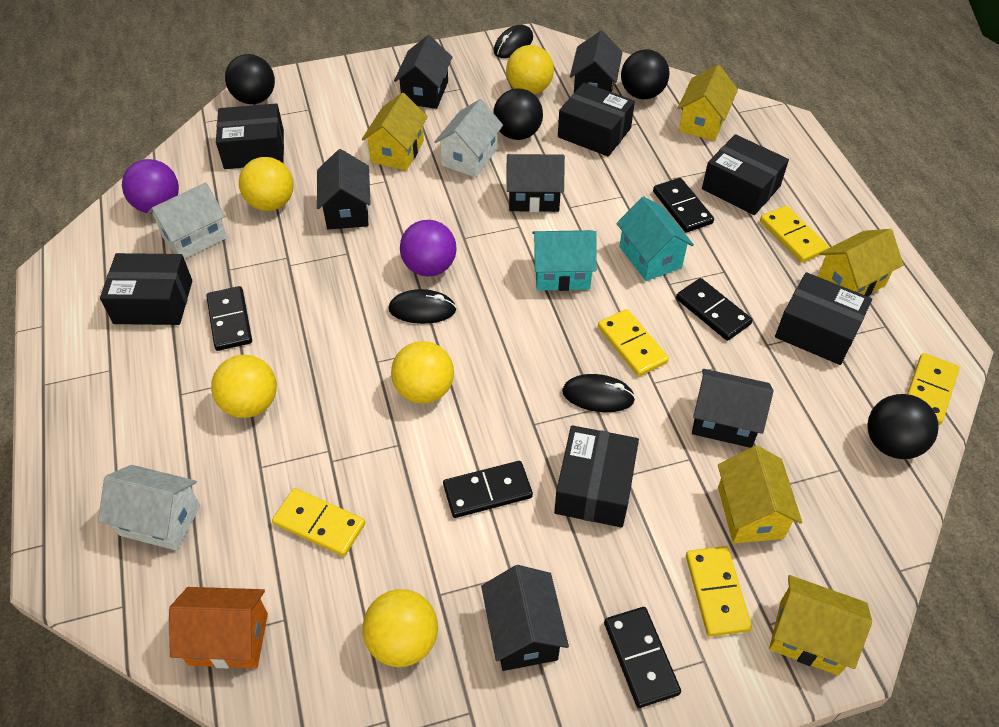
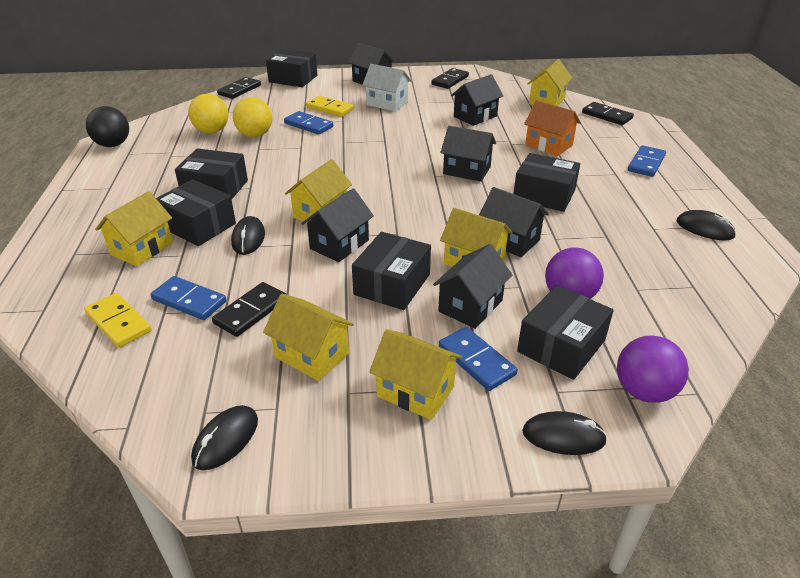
black ball: 4 -> 1
black domino: 5 -> 4
black mouse: 3 -> 4
blue domino: 0 -> 4
turquoise house: 2 -> 0
white house: 3 -> 1
yellow ball: 5 -> 2
yellow domino: 5 -> 2
yellow house: 5 -> 6

